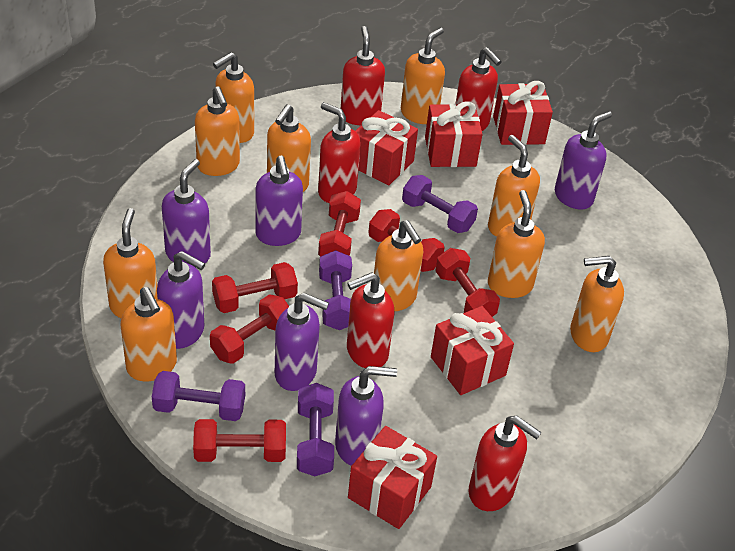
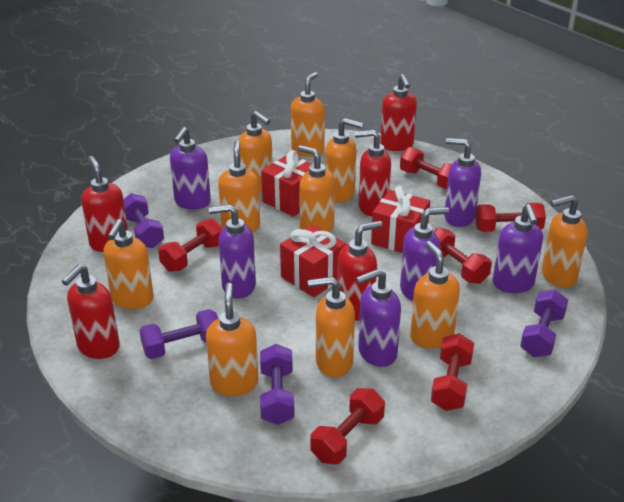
red gift: 5 -> 3

